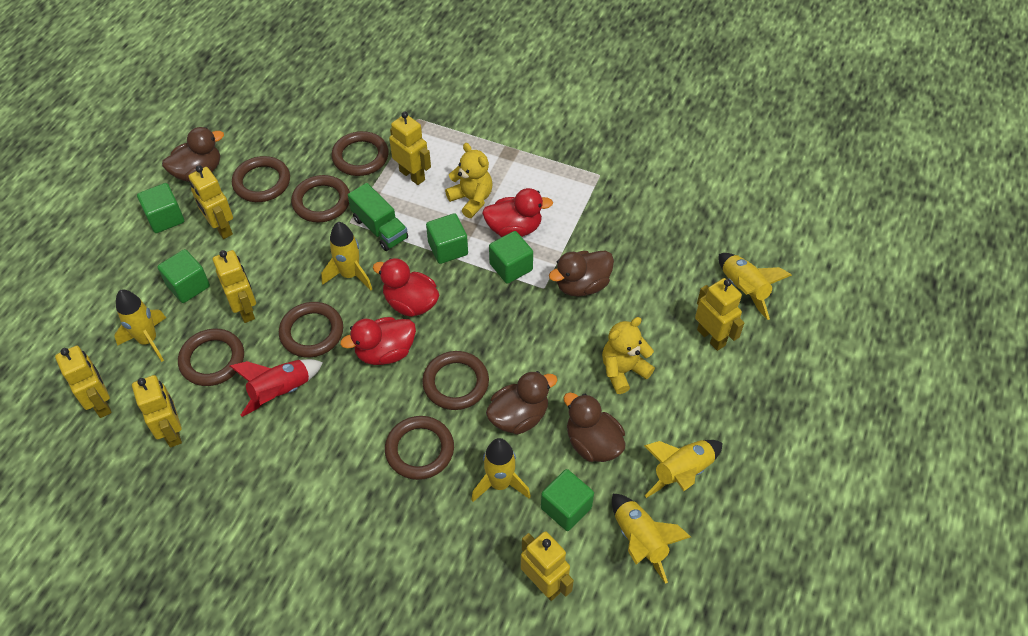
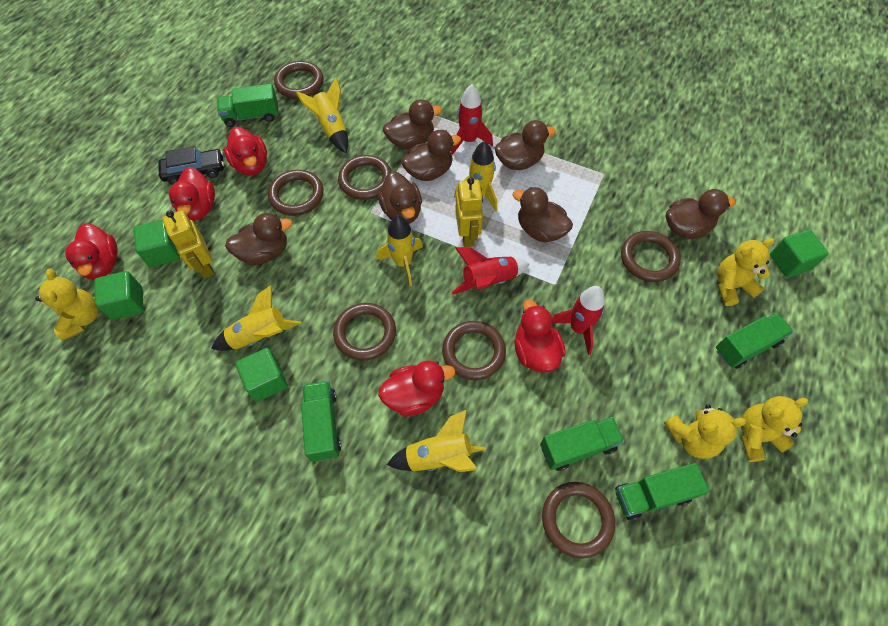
black car: 0 -> 1
brown duck: 4 -> 7
green cube: 5 -> 4
green truck: 1 -> 5
red duck: 3 -> 5
red rocket: 1 -> 3
yellow robot: 7 -> 2
yellow rocket: 6 -> 5
yellow teddy bear: 2 -> 4

